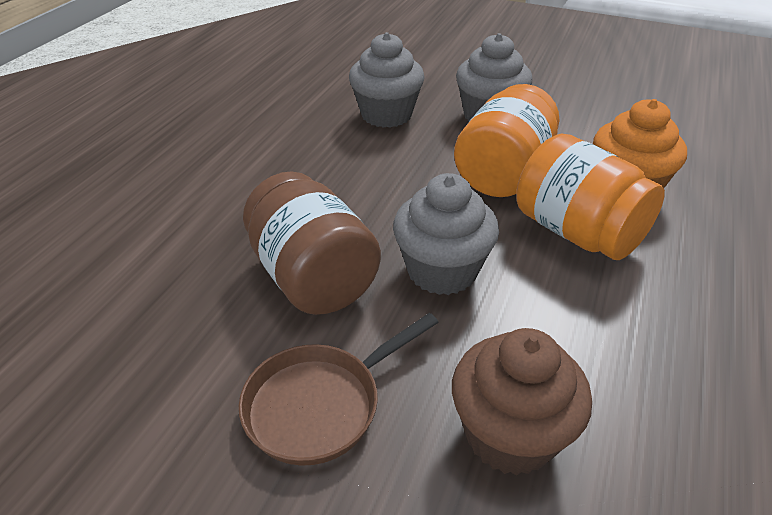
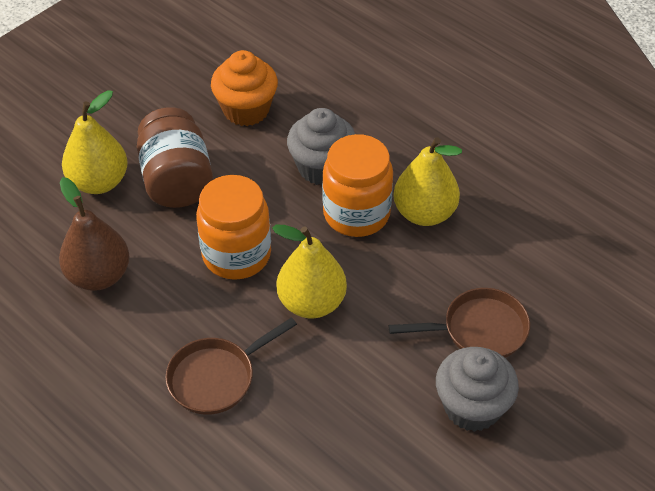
brown cupcake: 1 -> 0
brown pan: 1 -> 2
brown pear: 0 -> 1
grey cupcake: 3 -> 2
yellow pear: 0 -> 3

